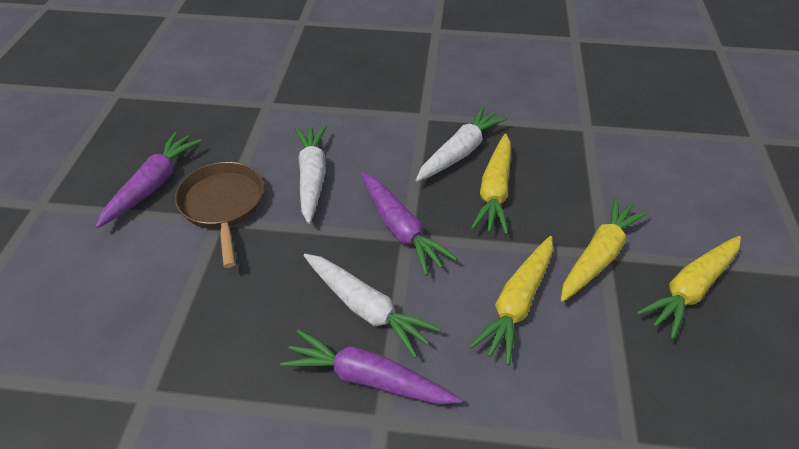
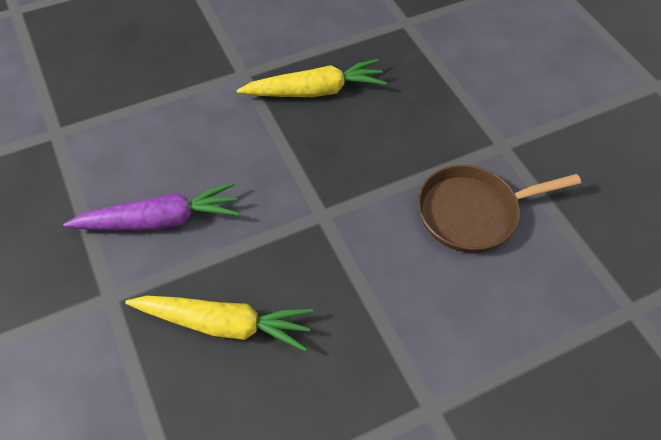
purple carrot: 3 -> 1
white carrot: 3 -> 0
yellow carrot: 4 -> 2

